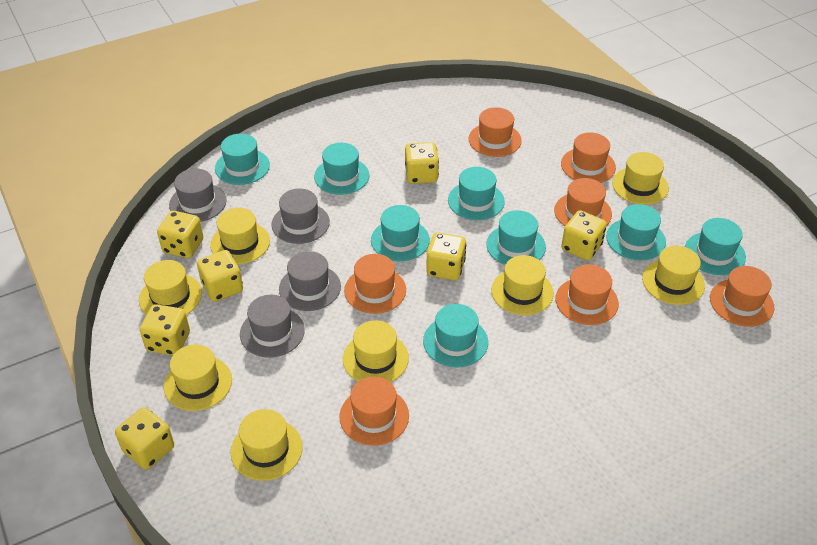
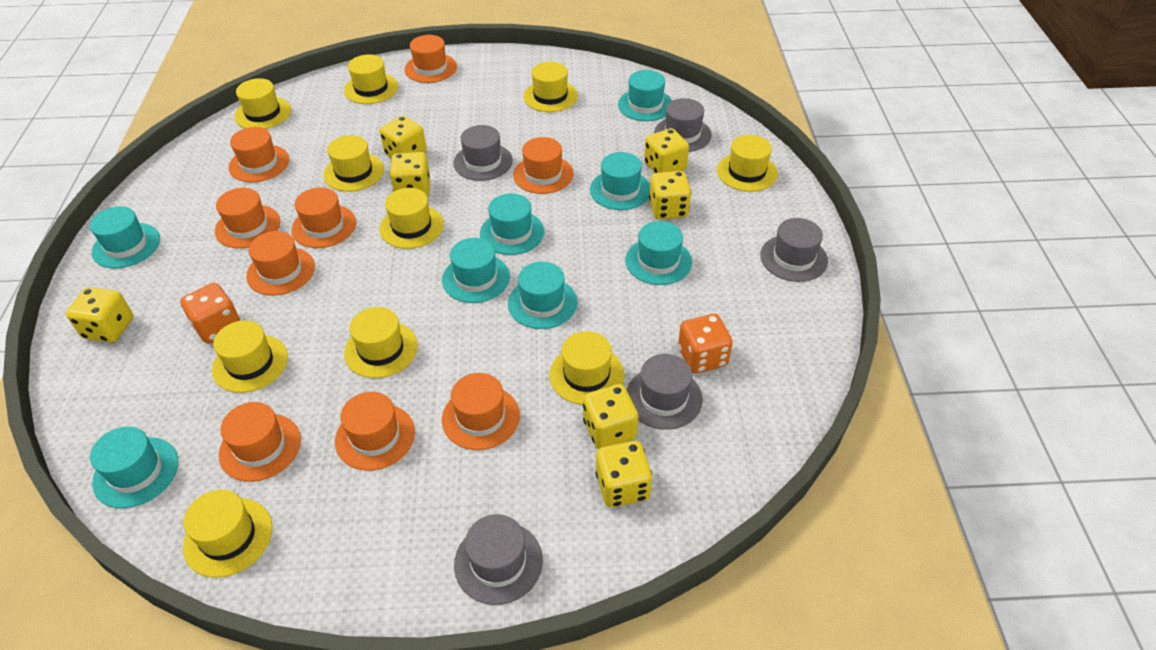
grey hat: 4 -> 5
orange dice: 0 -> 2
orange hat: 7 -> 9
yellow hat: 8 -> 10

